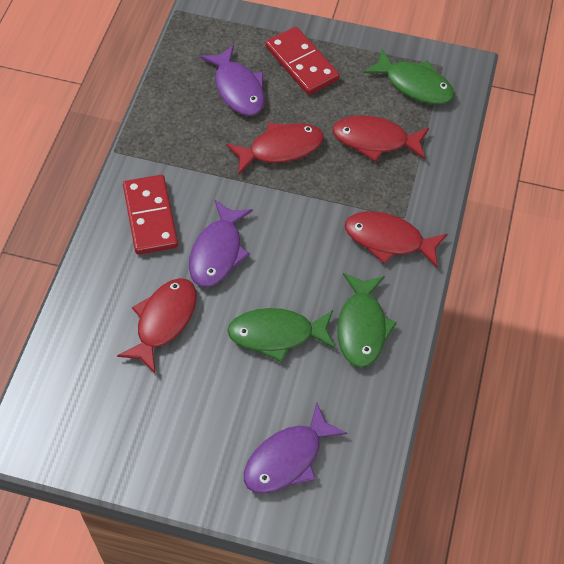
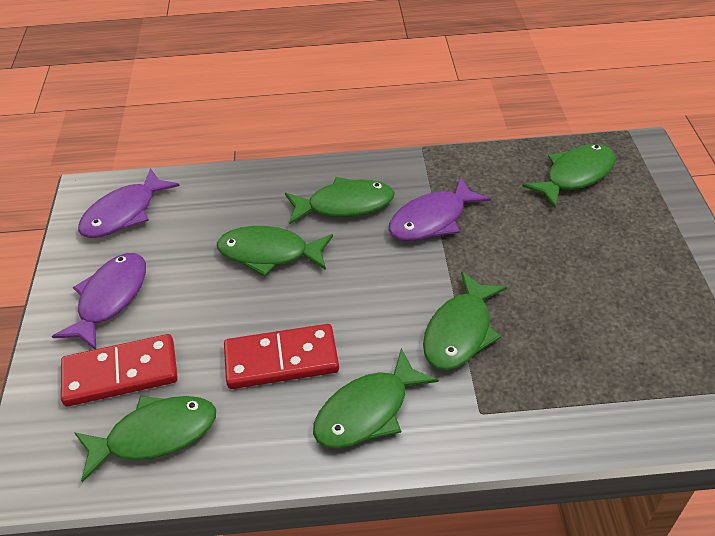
green fish: 3 -> 6
red fish: 4 -> 0

